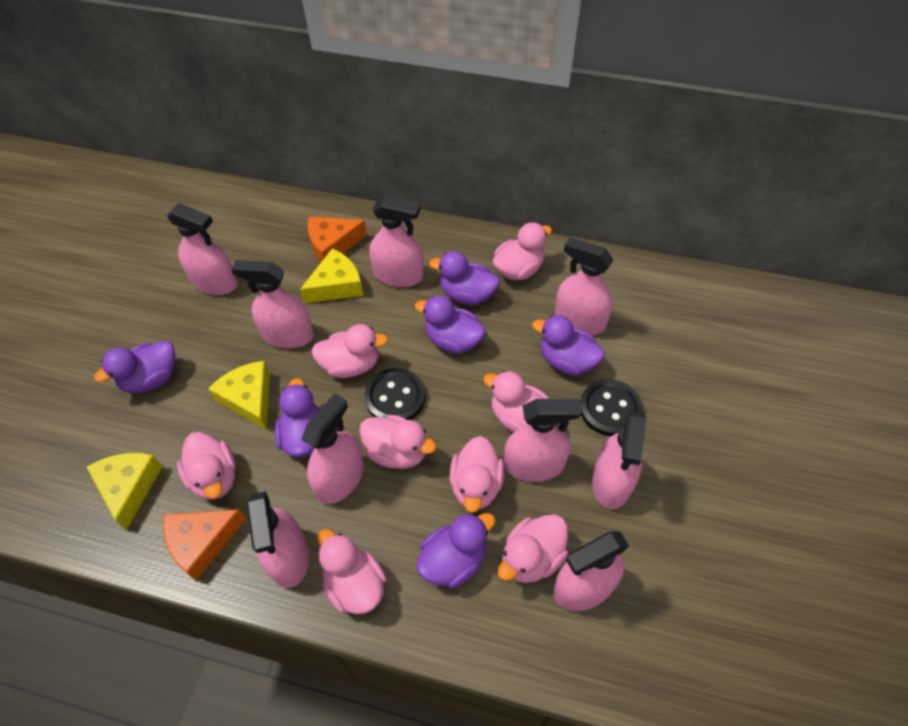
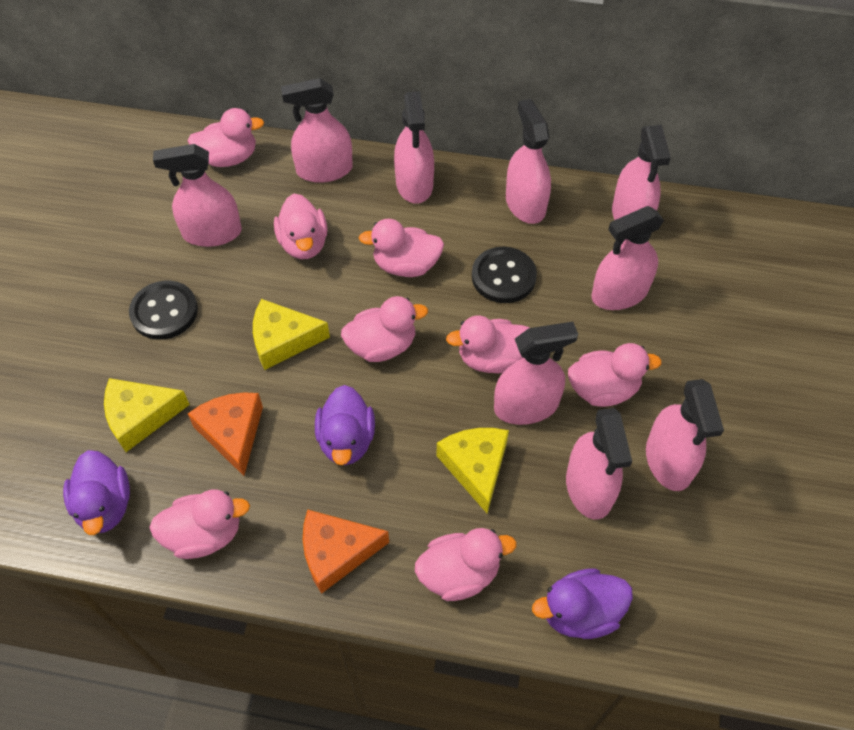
purple duck: 6 -> 3

